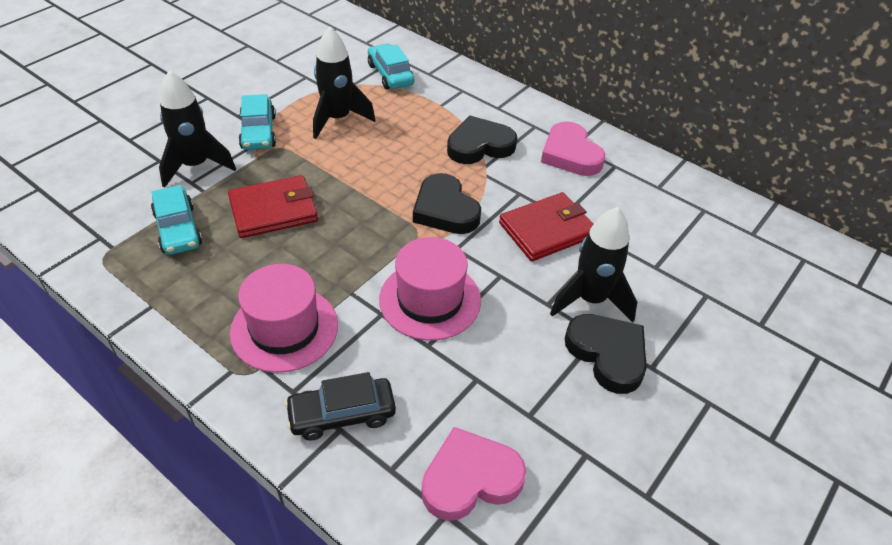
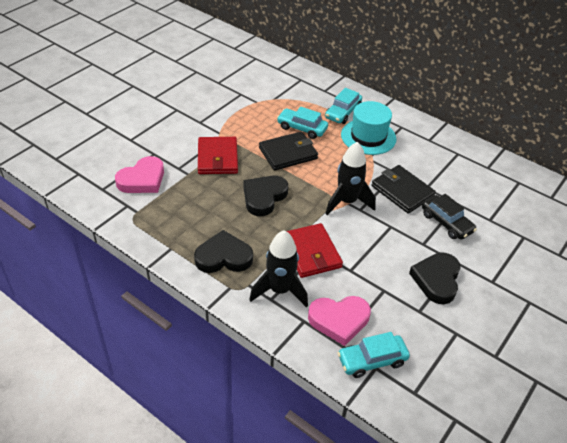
black rocket: 3 -> 2
black wallet: 0 -> 2
pink hat: 2 -> 0
turquoise hat: 0 -> 1

